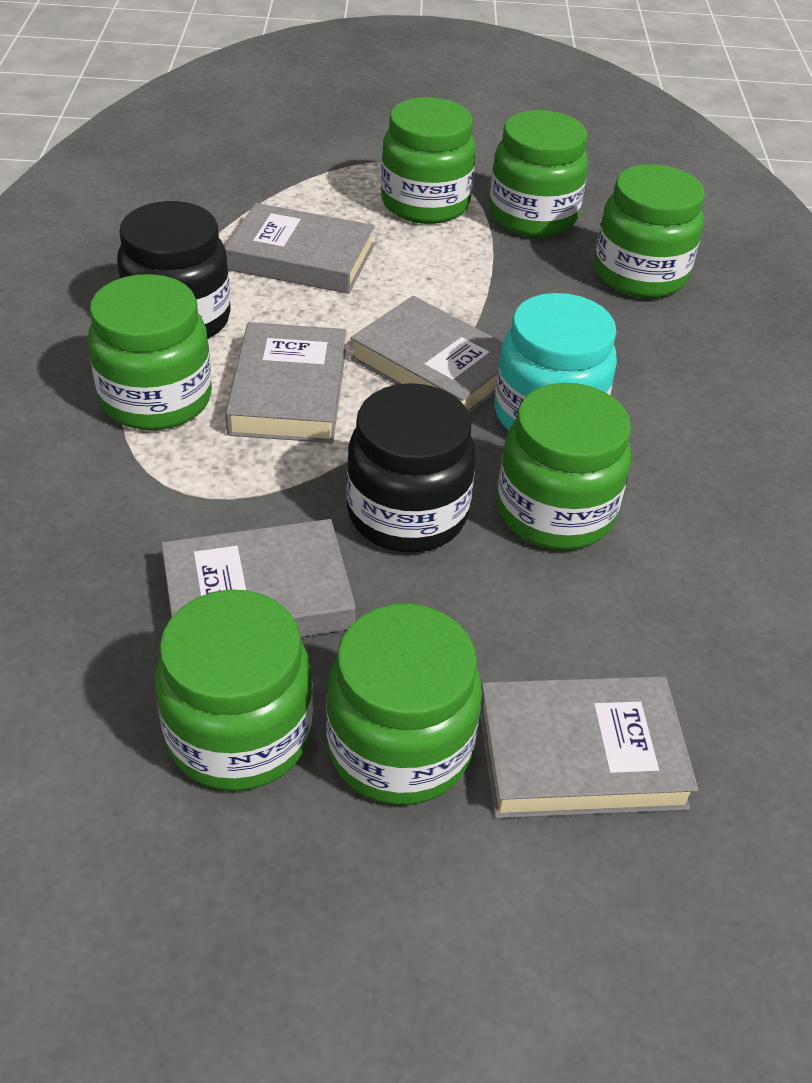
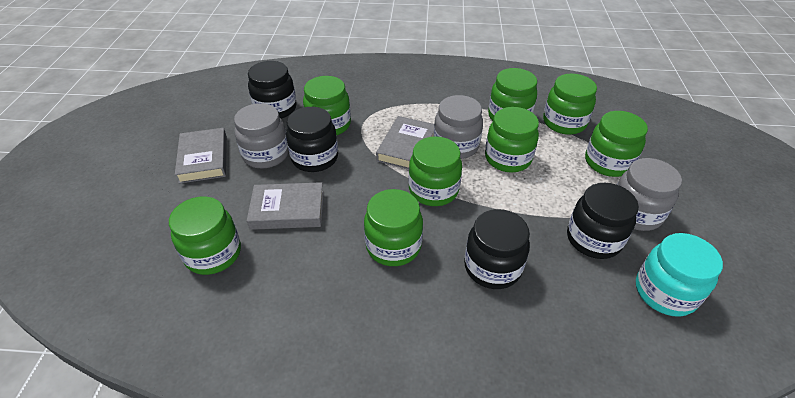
black jar: 2 -> 4
green jar: 7 -> 8
grey book: 5 -> 3
grey jar: 0 -> 3

